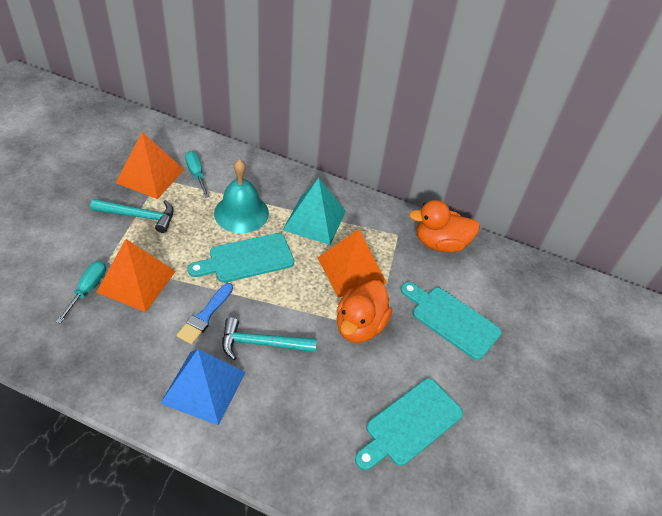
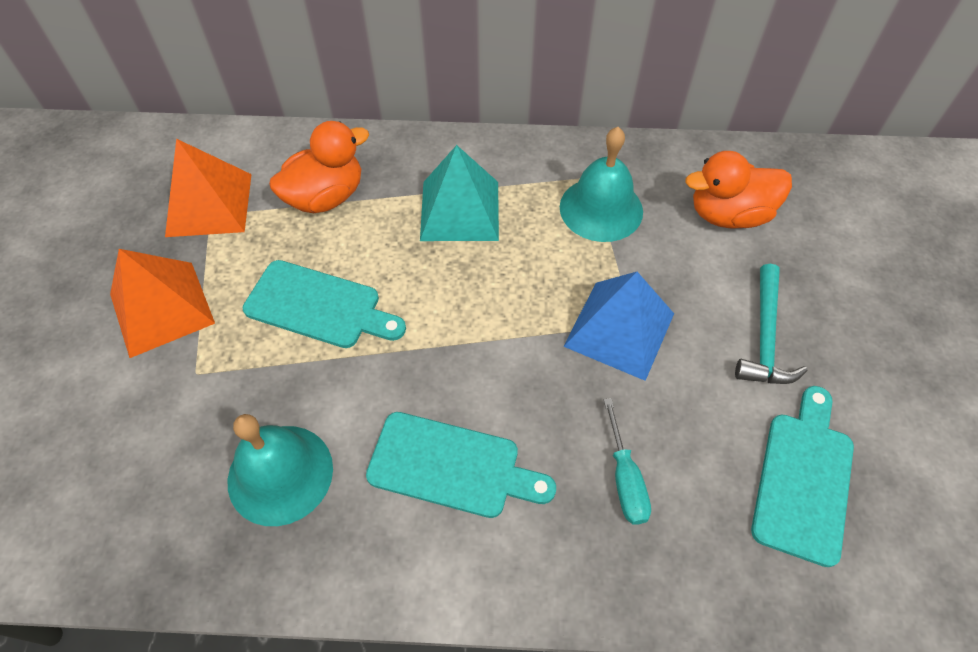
blue brush: 1 -> 0
orange pyramid: 3 -> 2
turquoise bell: 1 -> 2
turquoise hammer: 2 -> 1
turquoise screwdriver: 2 -> 1

